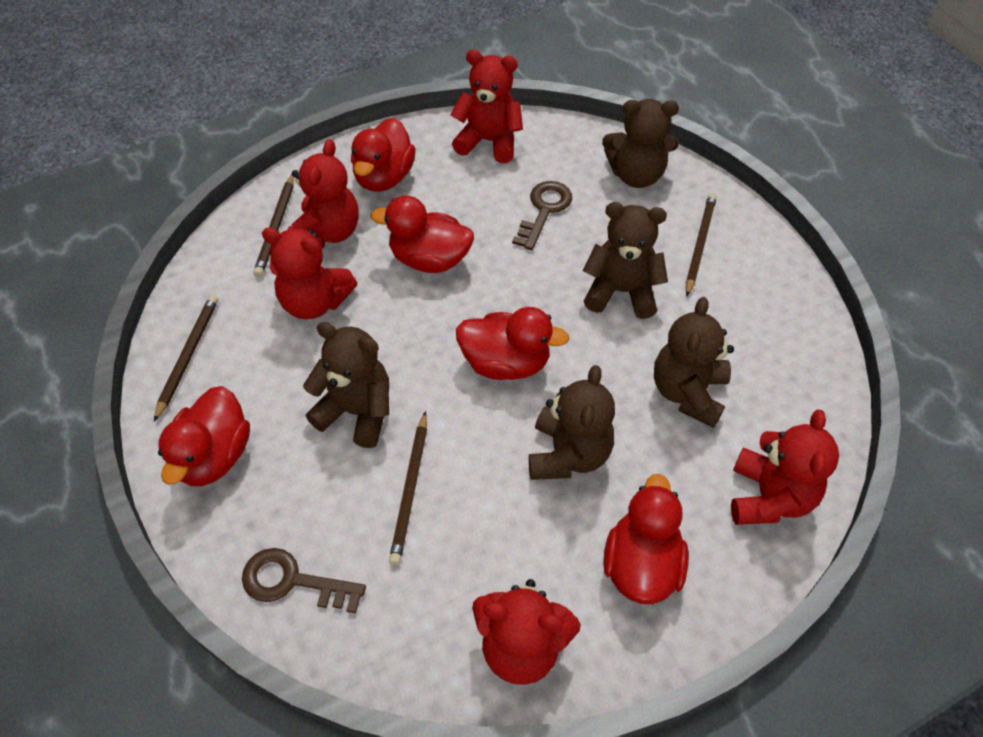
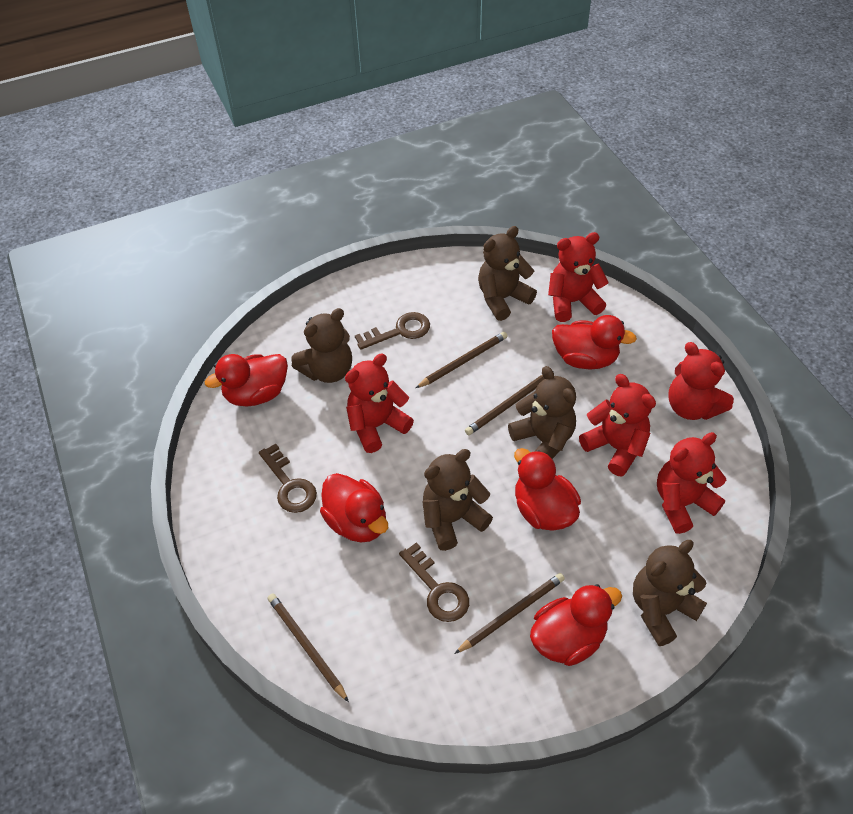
brown key: 2 -> 3

